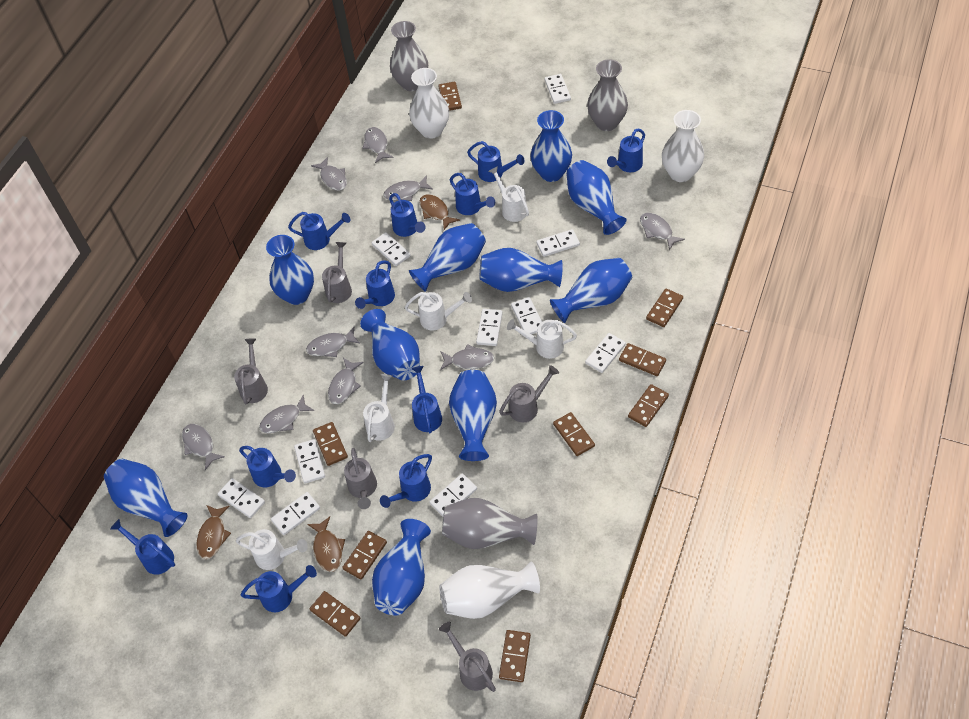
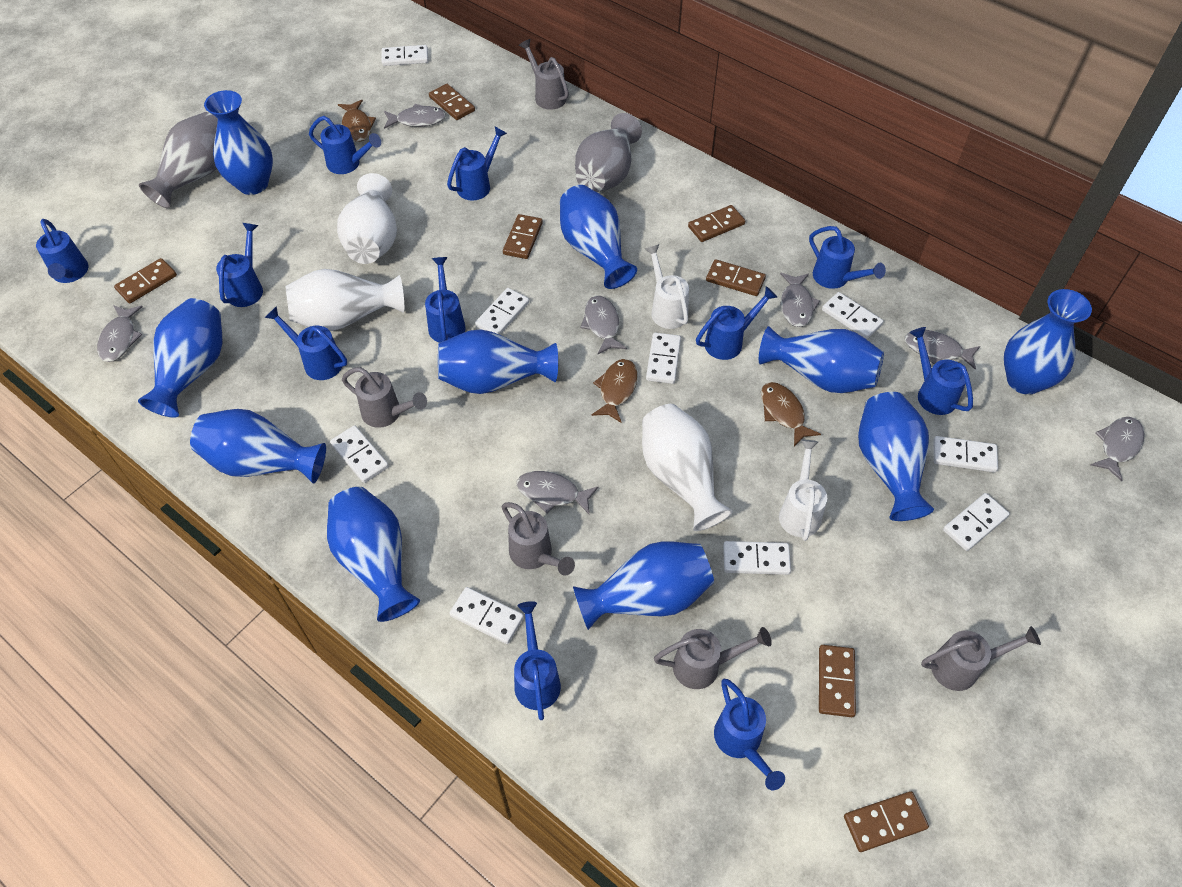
brown domino: 9 -> 7
grey fish: 9 -> 7
grey vase: 3 -> 2
white domino: 10 -> 9
white watering can: 5 -> 2

